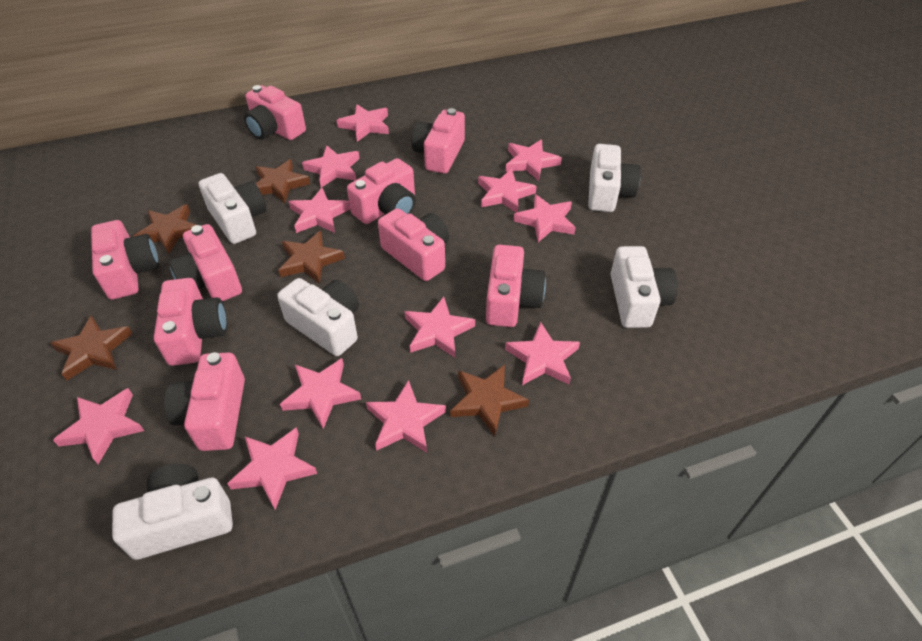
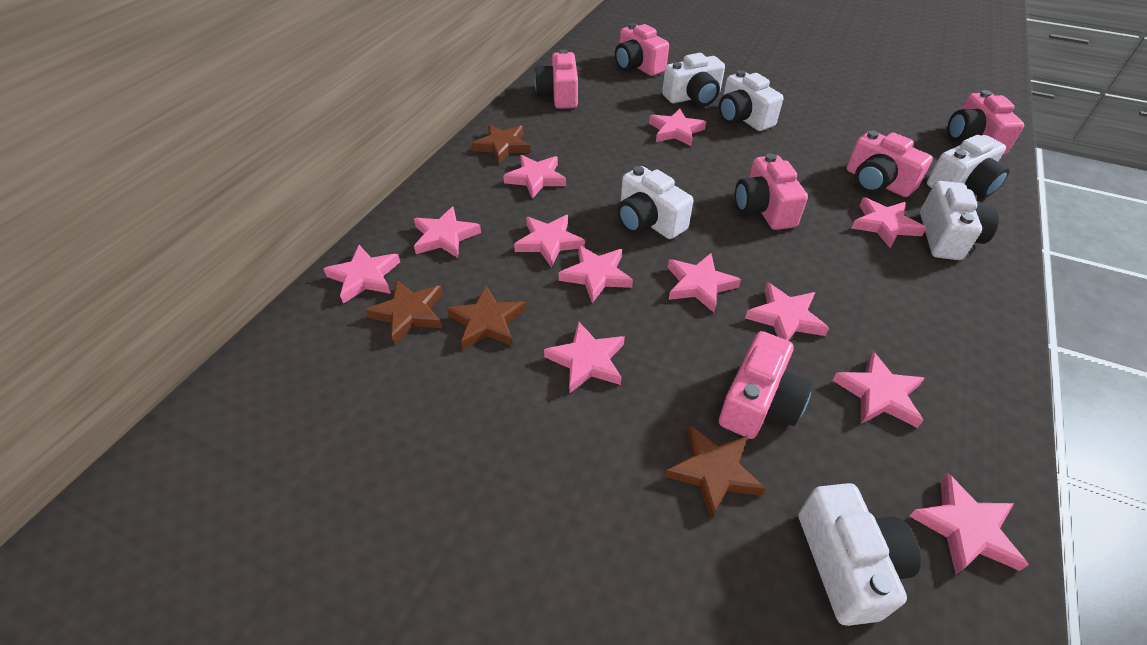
brown star: 5 -> 4
pink camera: 9 -> 6
white camera: 5 -> 6

